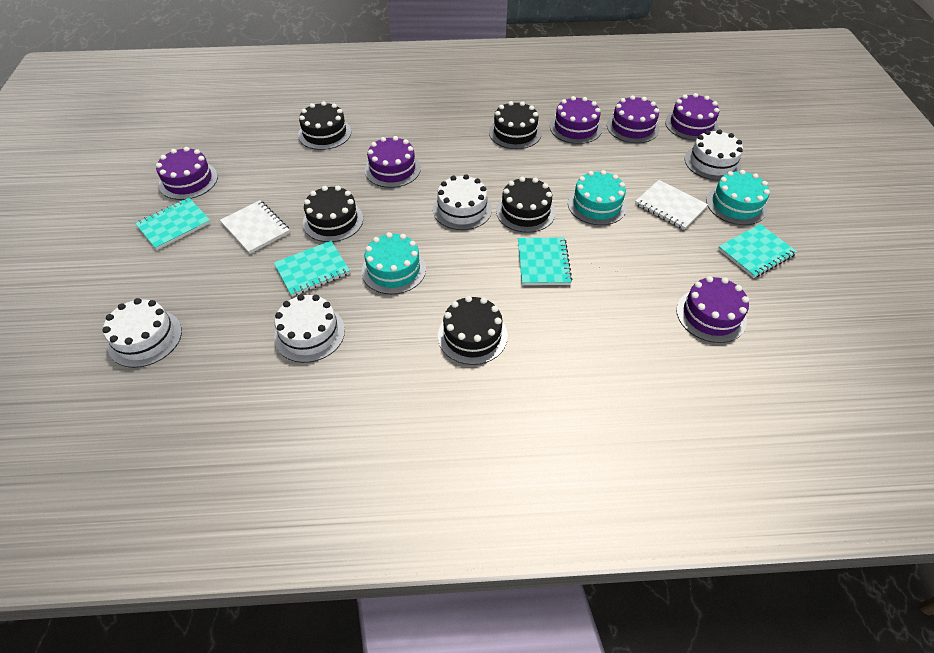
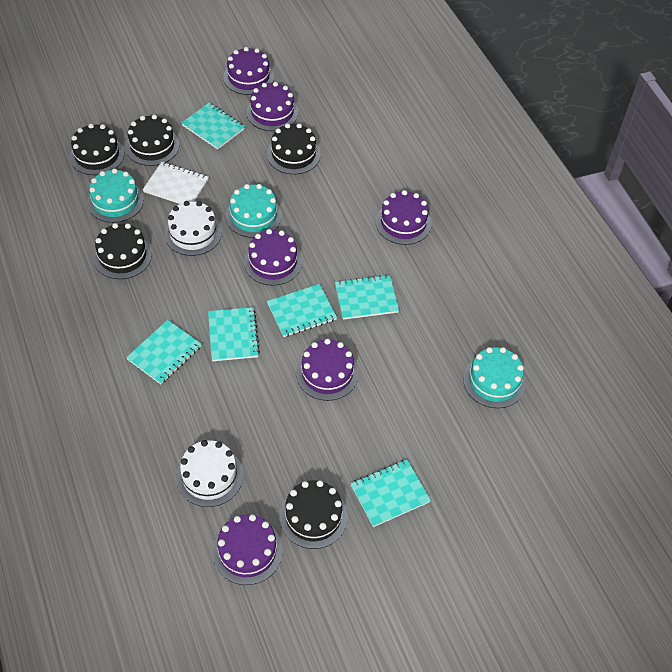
turquoise notebook: 4 -> 6
white cake: 4 -> 2
white notebook: 2 -> 1

